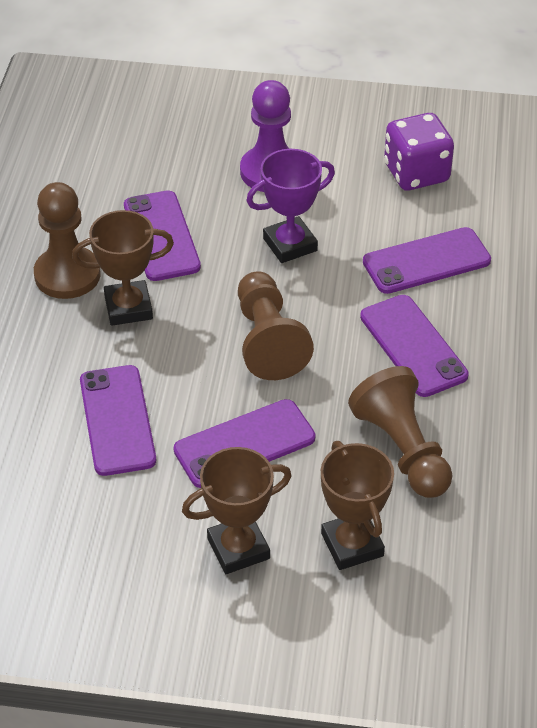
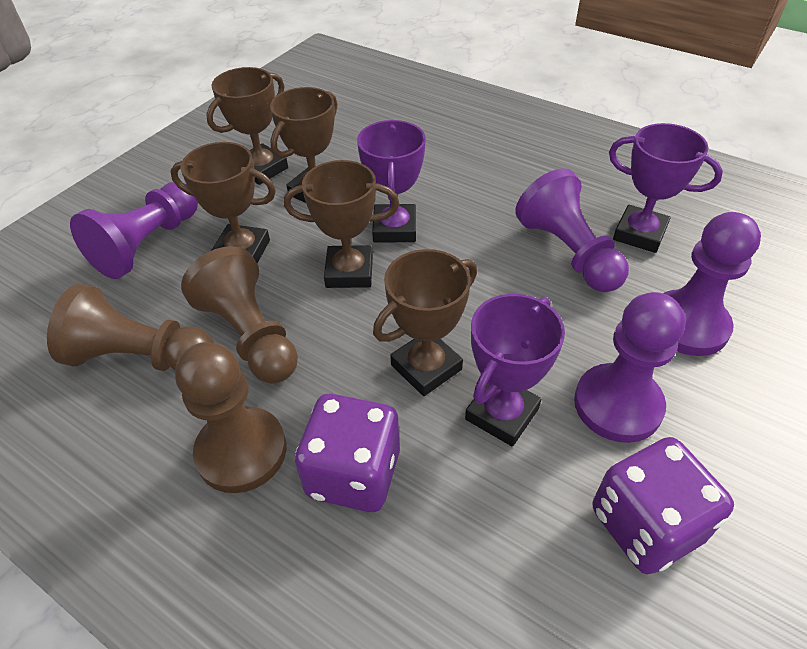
brown trophy: 3 -> 5
purple dice: 1 -> 2
purple pawn: 1 -> 4
purple phone: 5 -> 0
purple trophy: 1 -> 3

